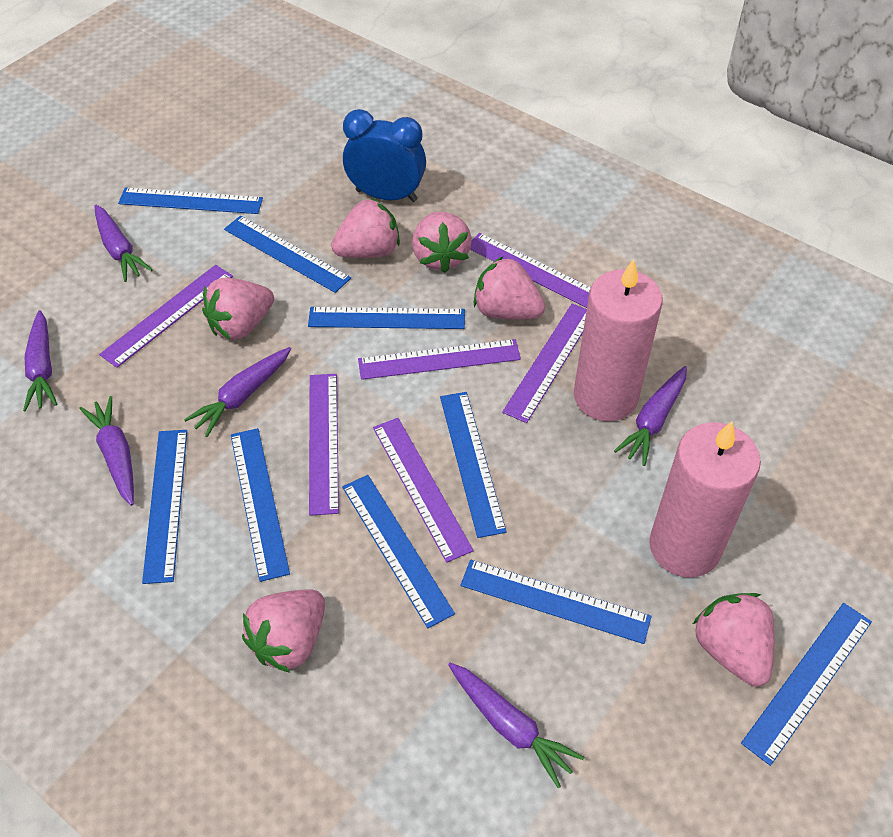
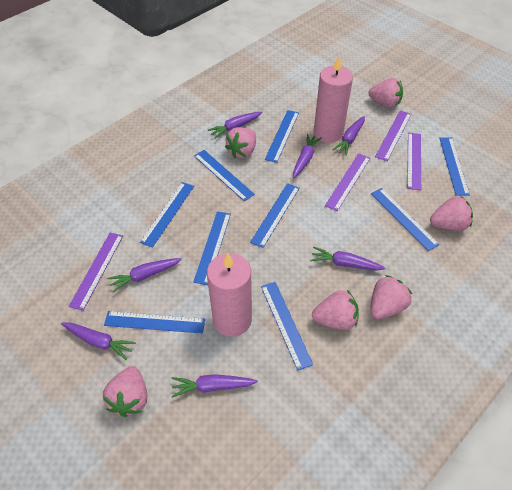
blue clock: 1 -> 0
purple carrot: 6 -> 7
purple ruler: 6 -> 4

